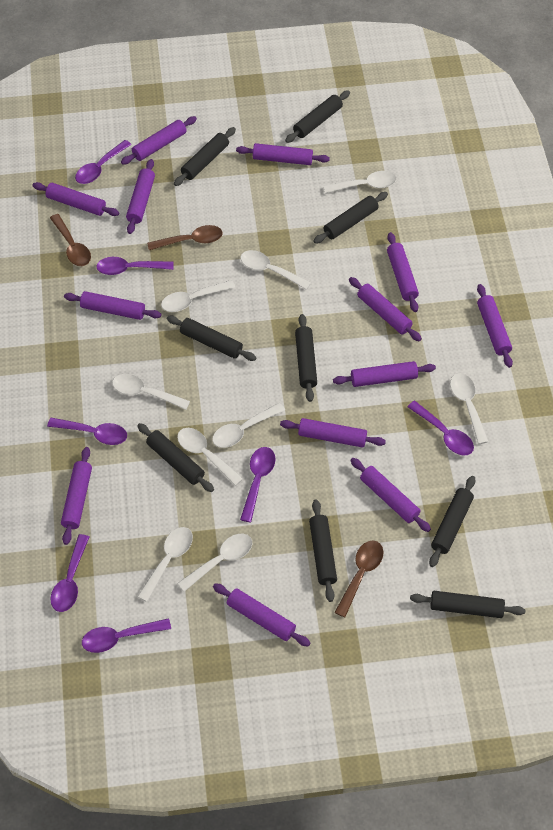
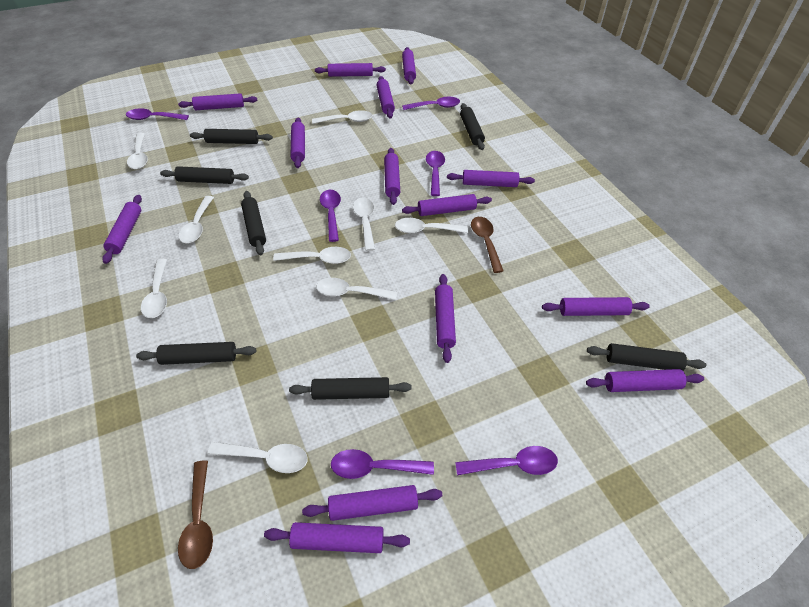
black rolling pin: 9 -> 7
brown spoon: 3 -> 2
purple rolling pin: 13 -> 14
purple spoon: 7 -> 6

